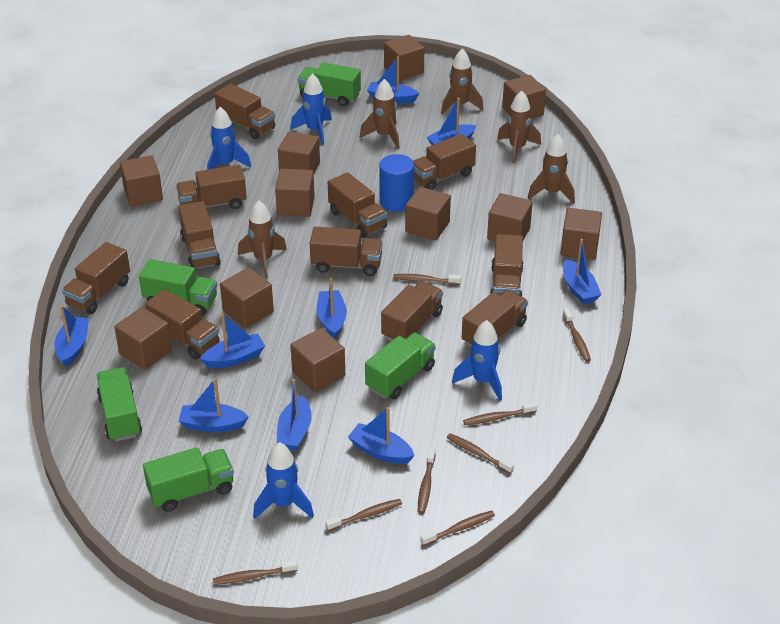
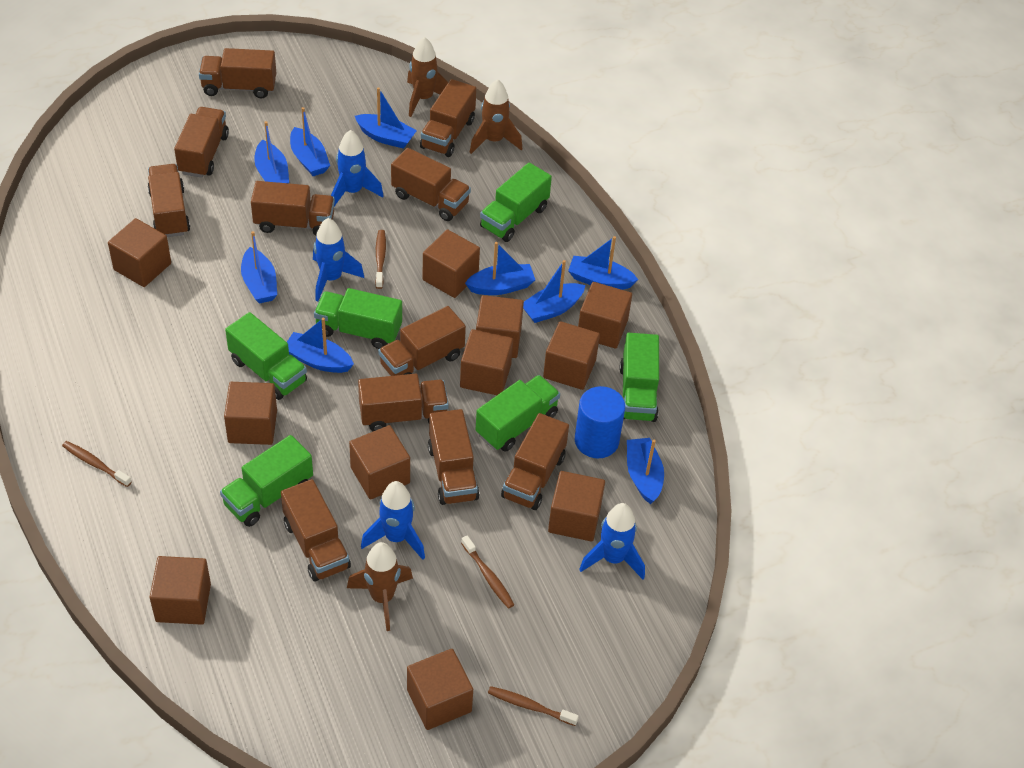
brown rocket: 5 -> 3
brown toothbrush: 8 -> 4
green truck: 5 -> 6

